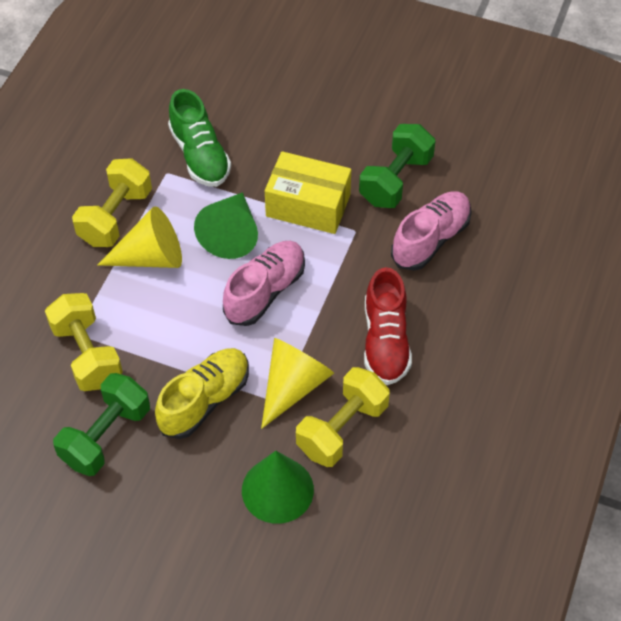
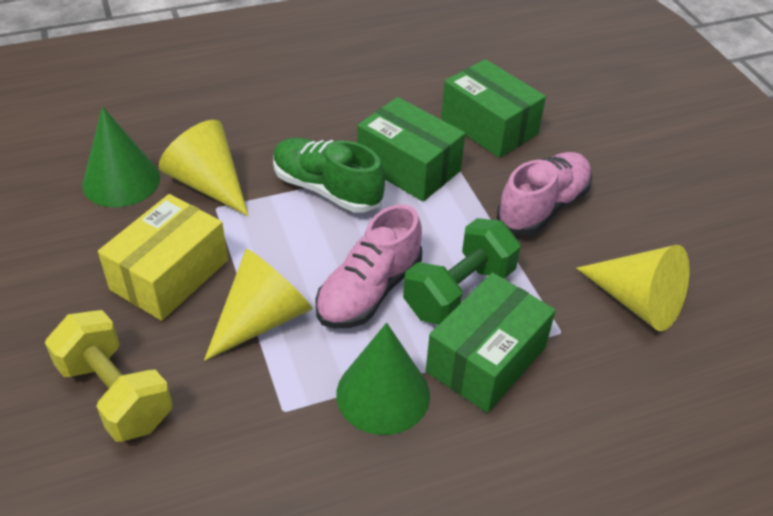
green box: 0 -> 3
green dumbbell: 2 -> 1
red shoe: 1 -> 0
yellow cone: 2 -> 3
yellow dumbbell: 3 -> 1
yellow shoe: 1 -> 0

